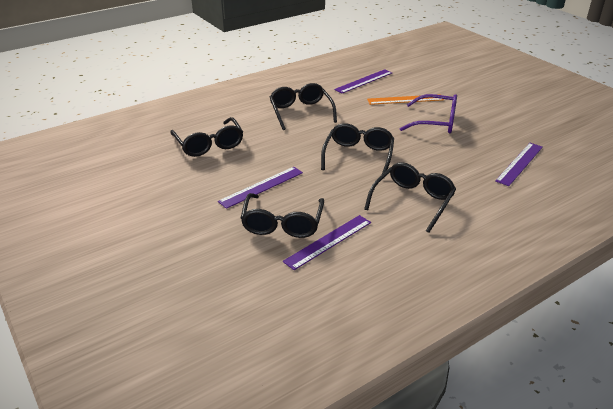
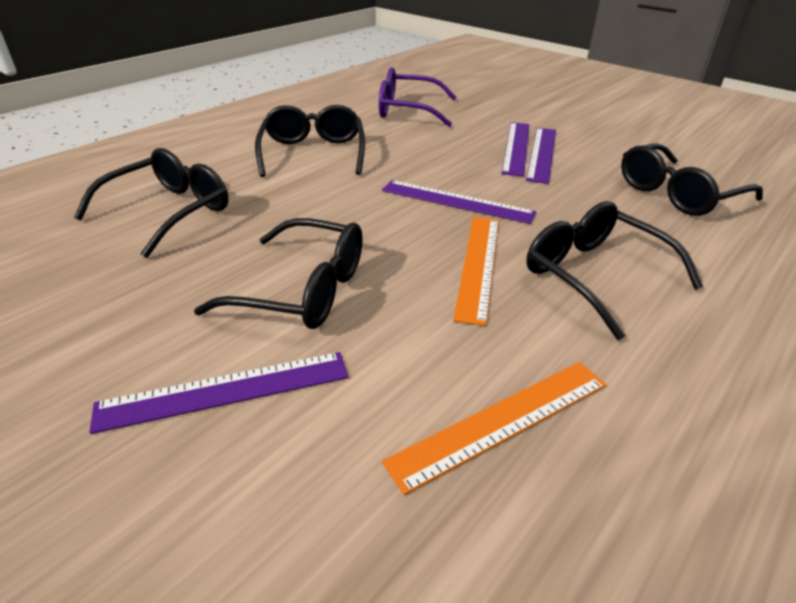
orange ruler: 1 -> 2

